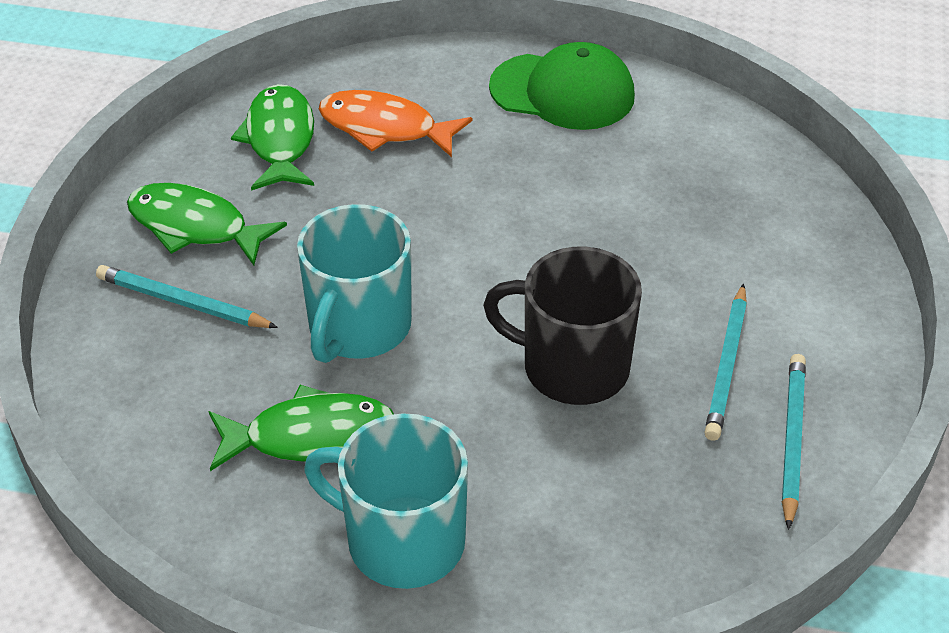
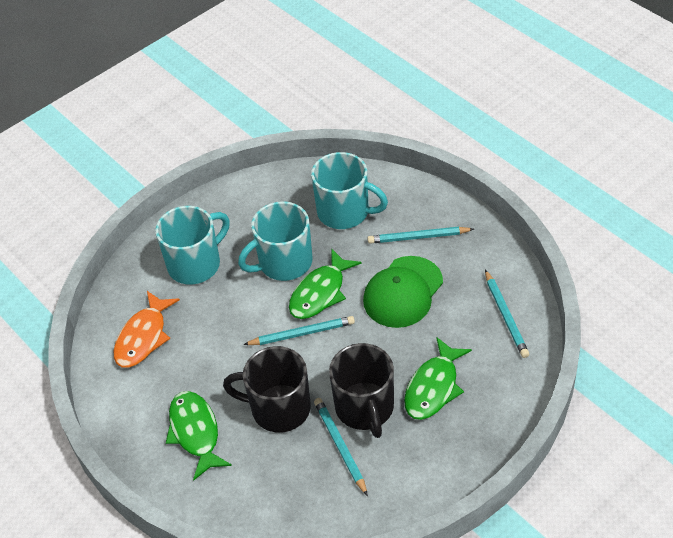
black mug: 1 -> 2
turquoise mug: 2 -> 3
turquoise pencil: 3 -> 4

